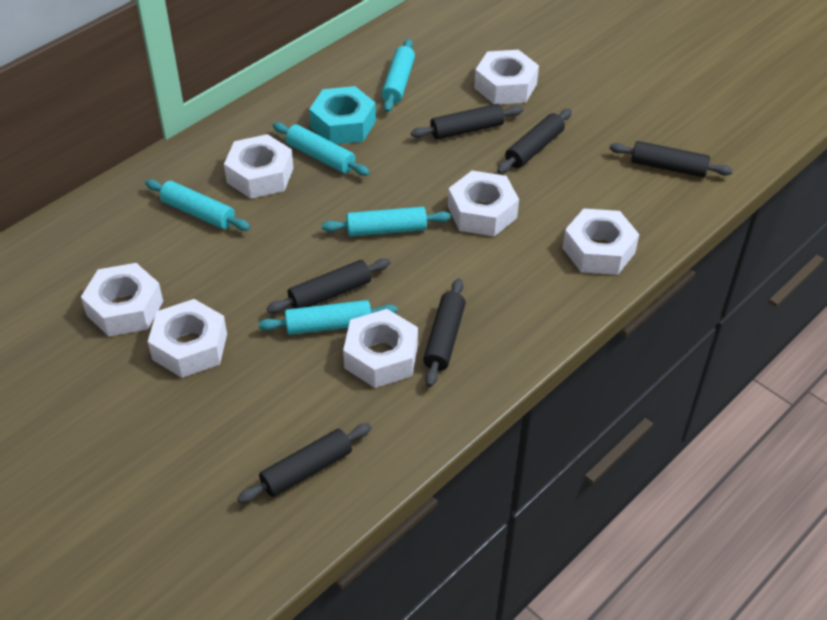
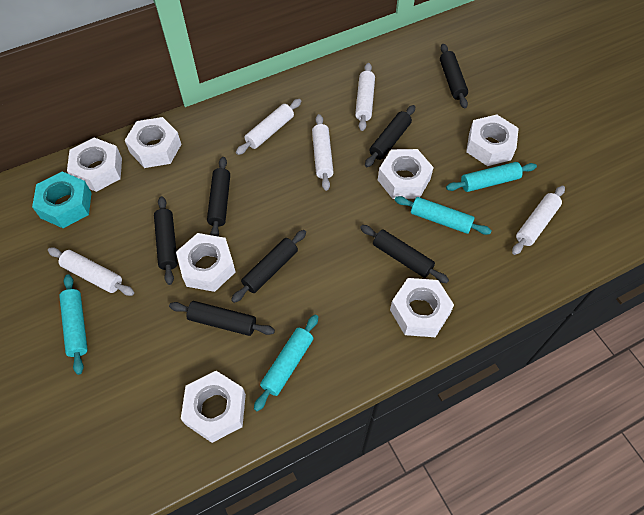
black rolling pin: 6 -> 7
turquoise rolling pin: 5 -> 4
white rolling pin: 0 -> 5

